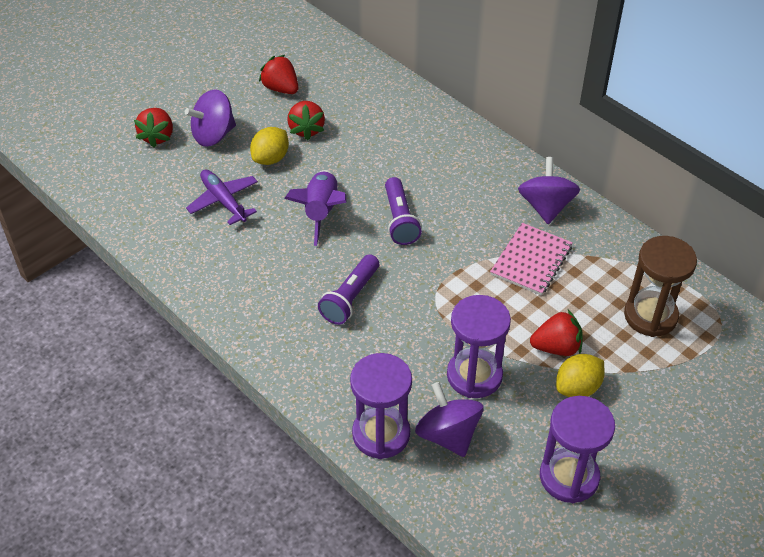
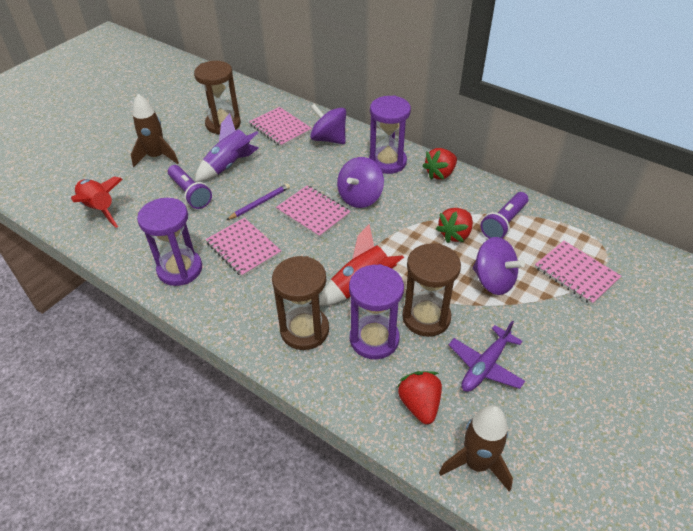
brown hourglass: 1 -> 3
brown rocket: 0 -> 2
pink notebook: 1 -> 4
purple pencil: 0 -> 1
red rocket: 0 -> 2
red strawberry: 4 -> 3
yellow lemon: 2 -> 0

